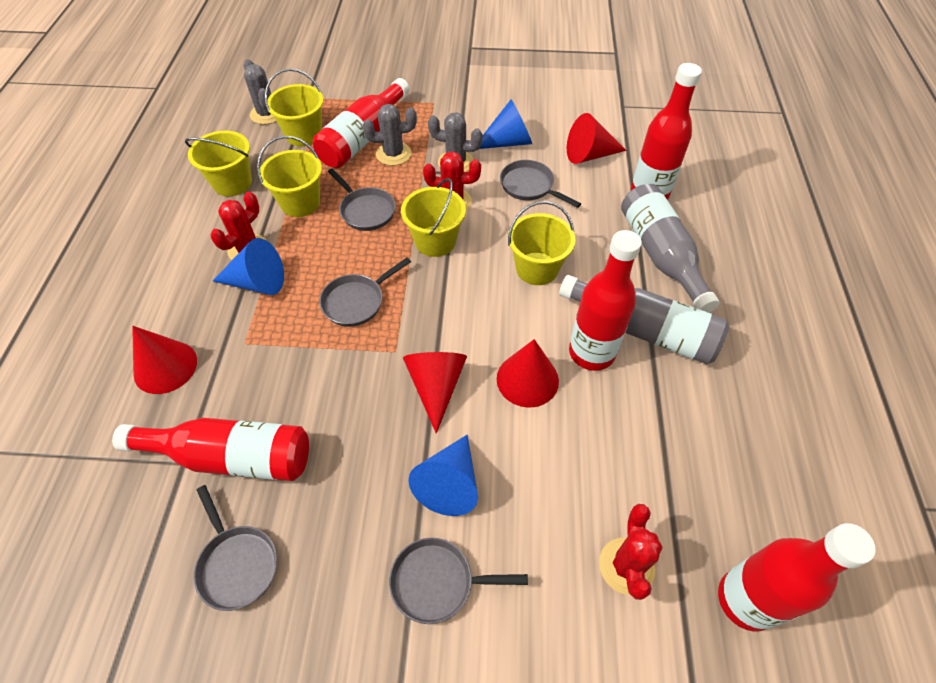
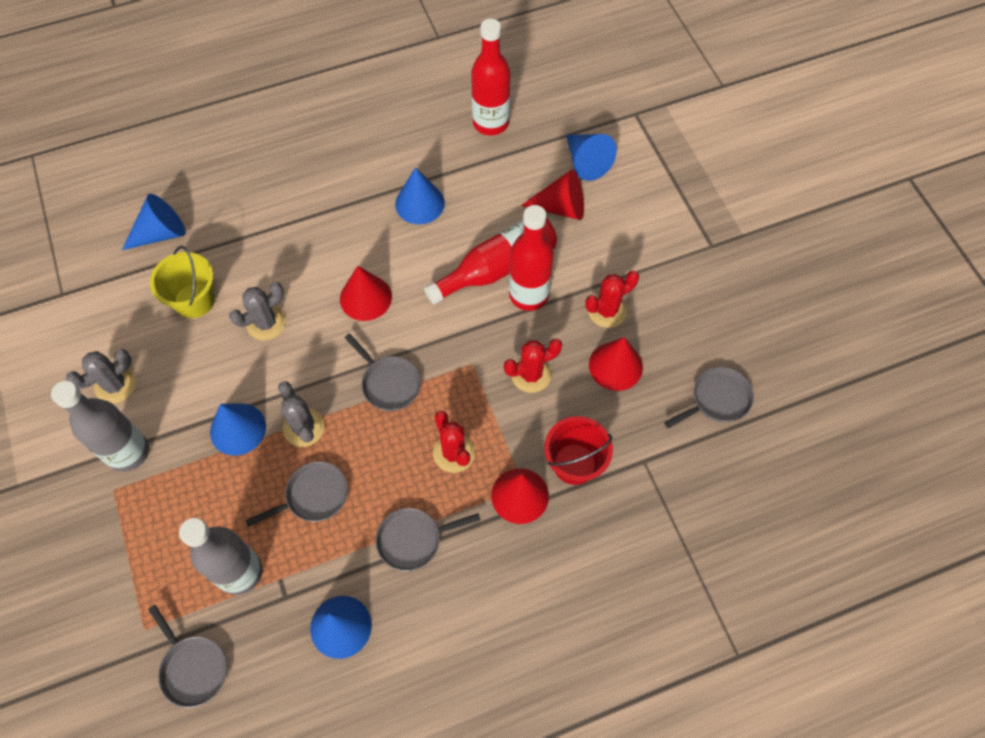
blue cone: 3 -> 5
red bottle: 5 -> 3
red bucket: 0 -> 1
yellow bucket: 5 -> 1

